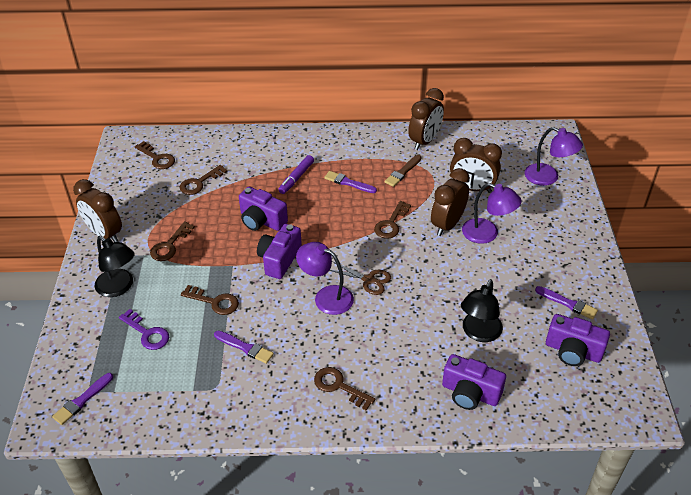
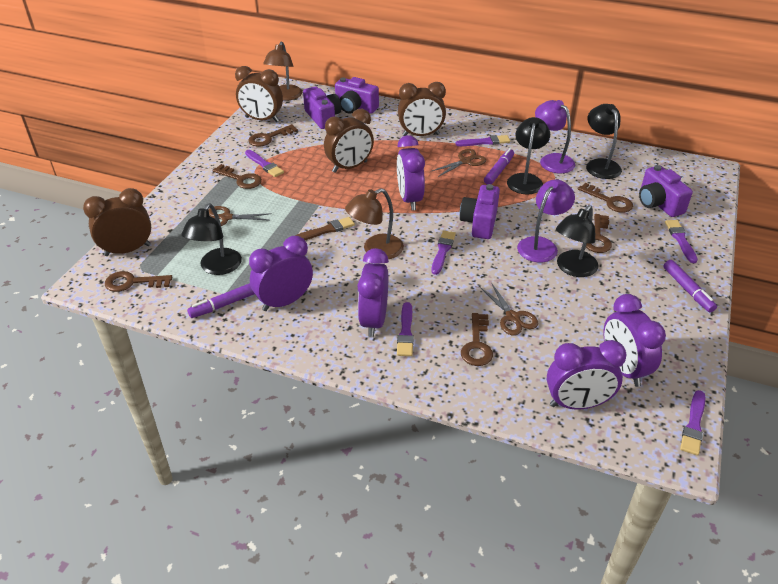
black lamp: 2 -> 4
brown lamp: 0 -> 2
brown scissors: 1 -> 3
purple brush: 4 -> 6
purple clock: 0 -> 5
purple key: 1 -> 0
purple lamp: 3 -> 2
purple marker: 1 -> 3

